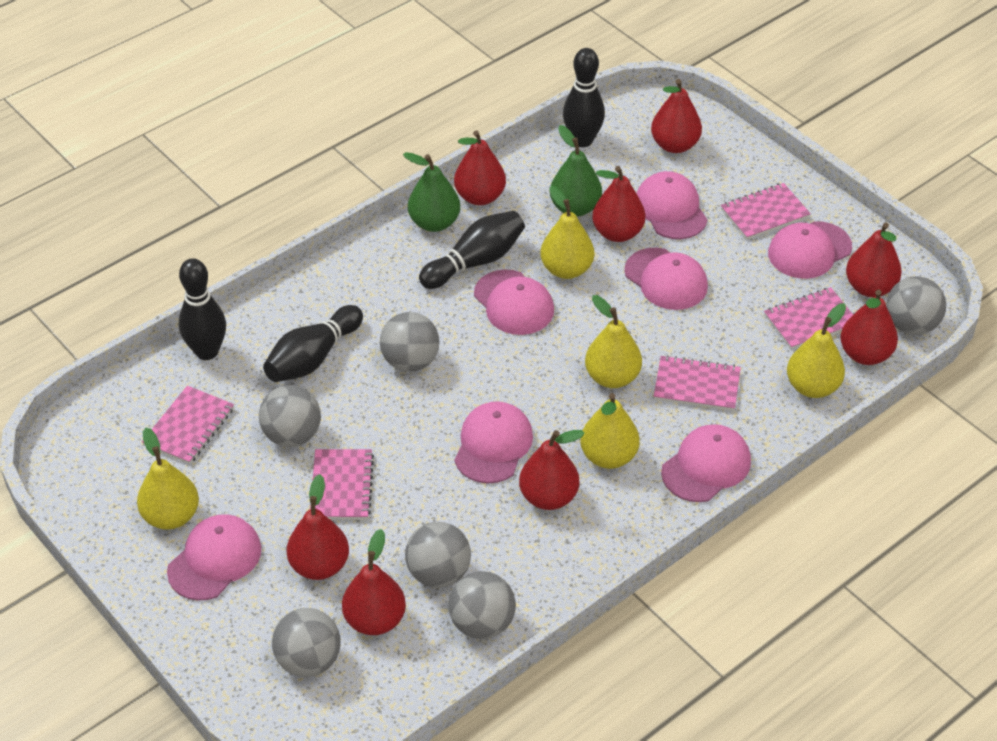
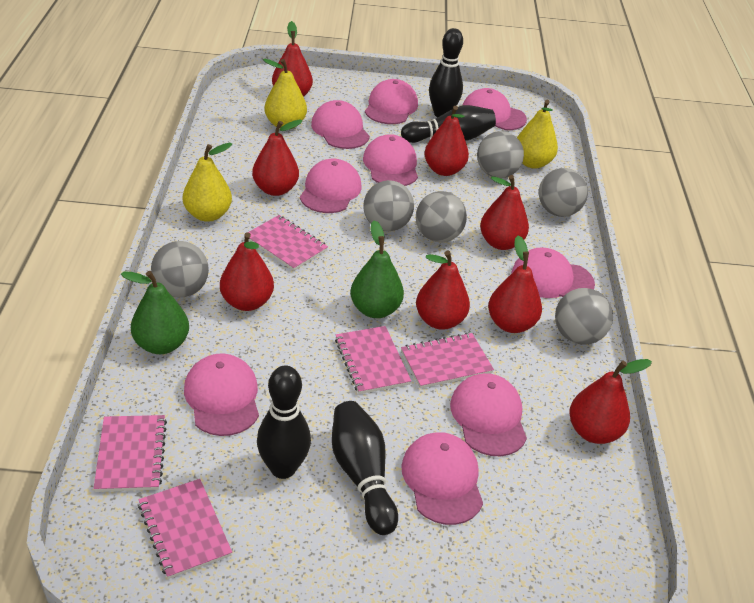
pink cap: 7 -> 9
yellow pear: 5 -> 3

